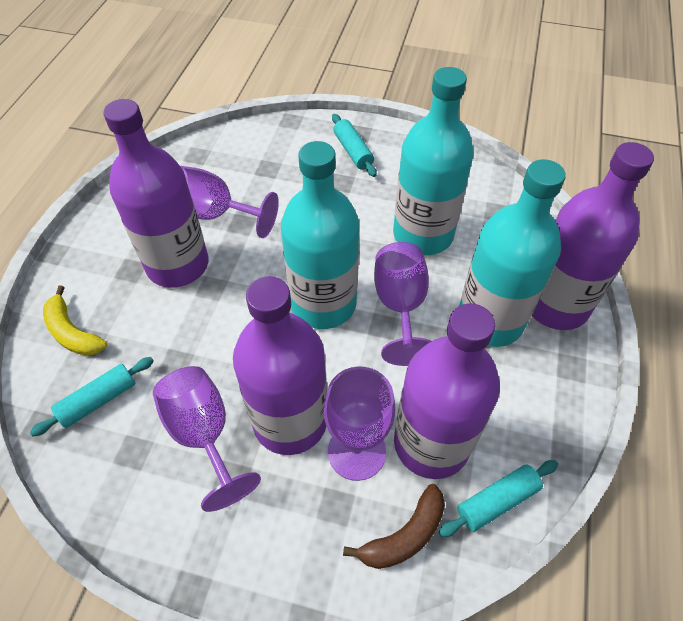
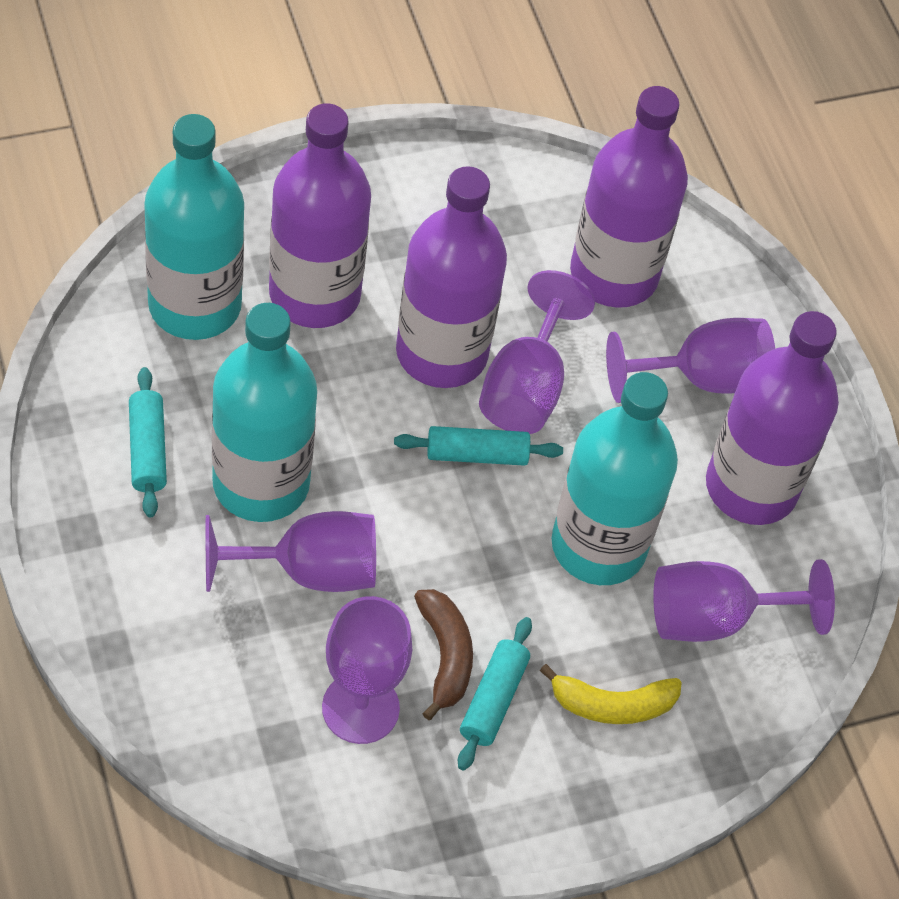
purple goblet: 4 -> 5

